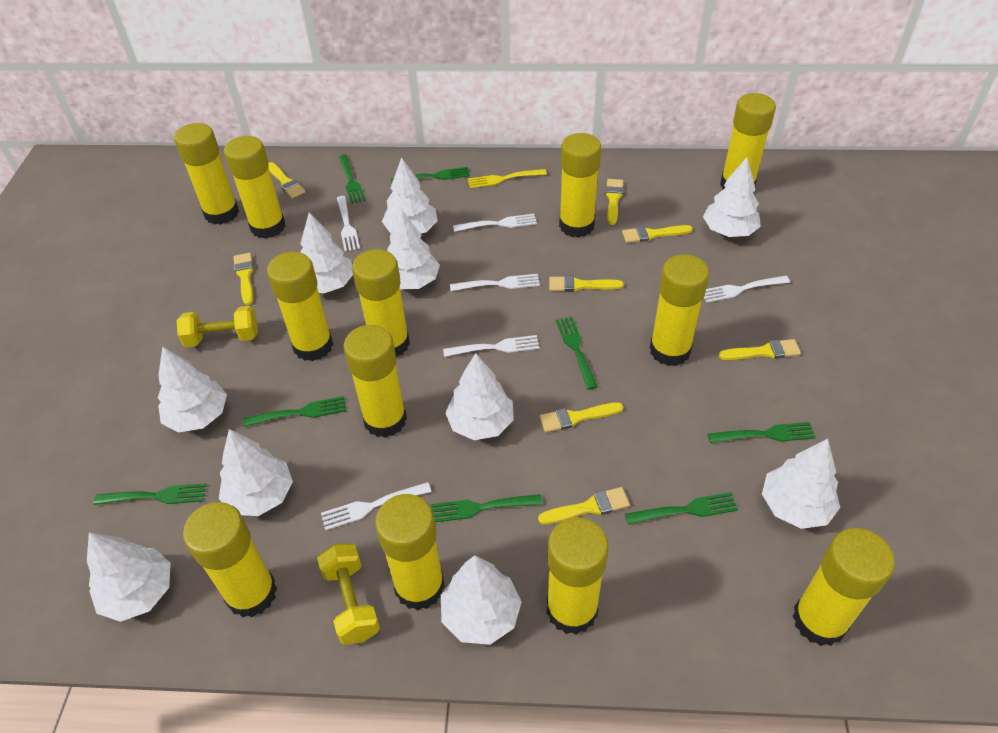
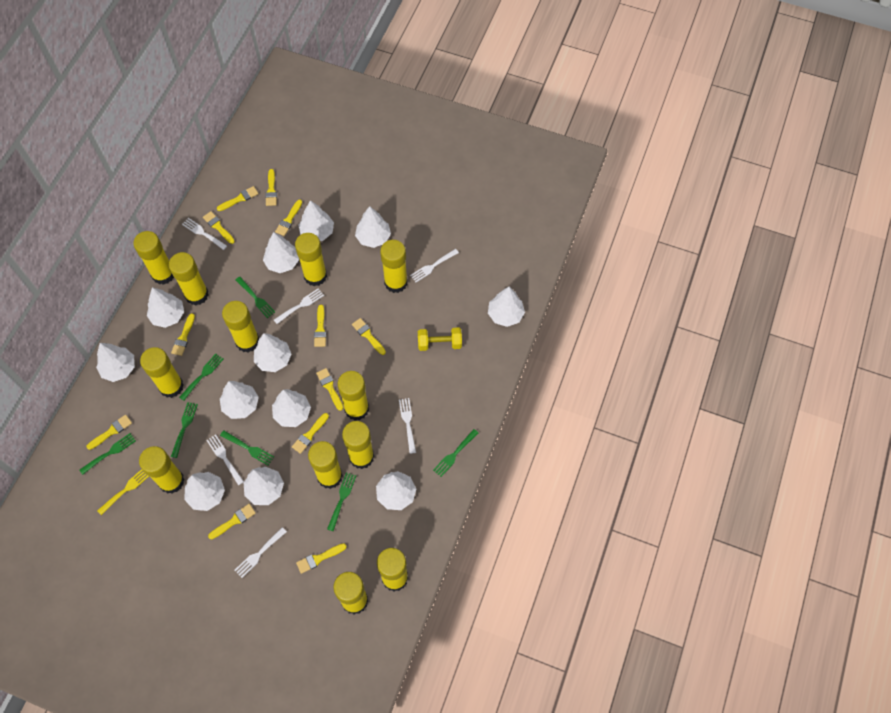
green fork: 8 -> 7
white tree: 10 -> 12
yellow brush: 8 -> 12
yellow dumbbell: 2 -> 1

